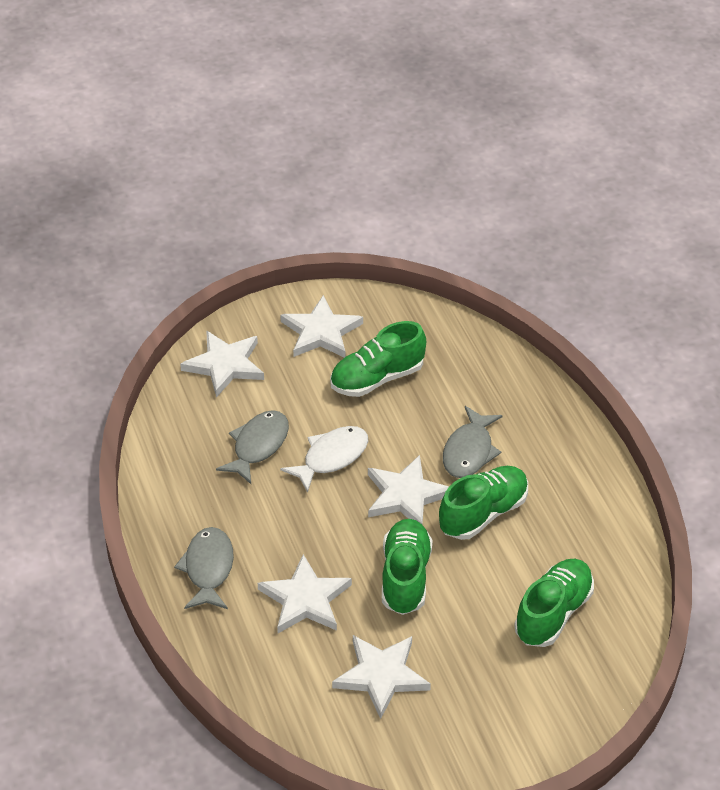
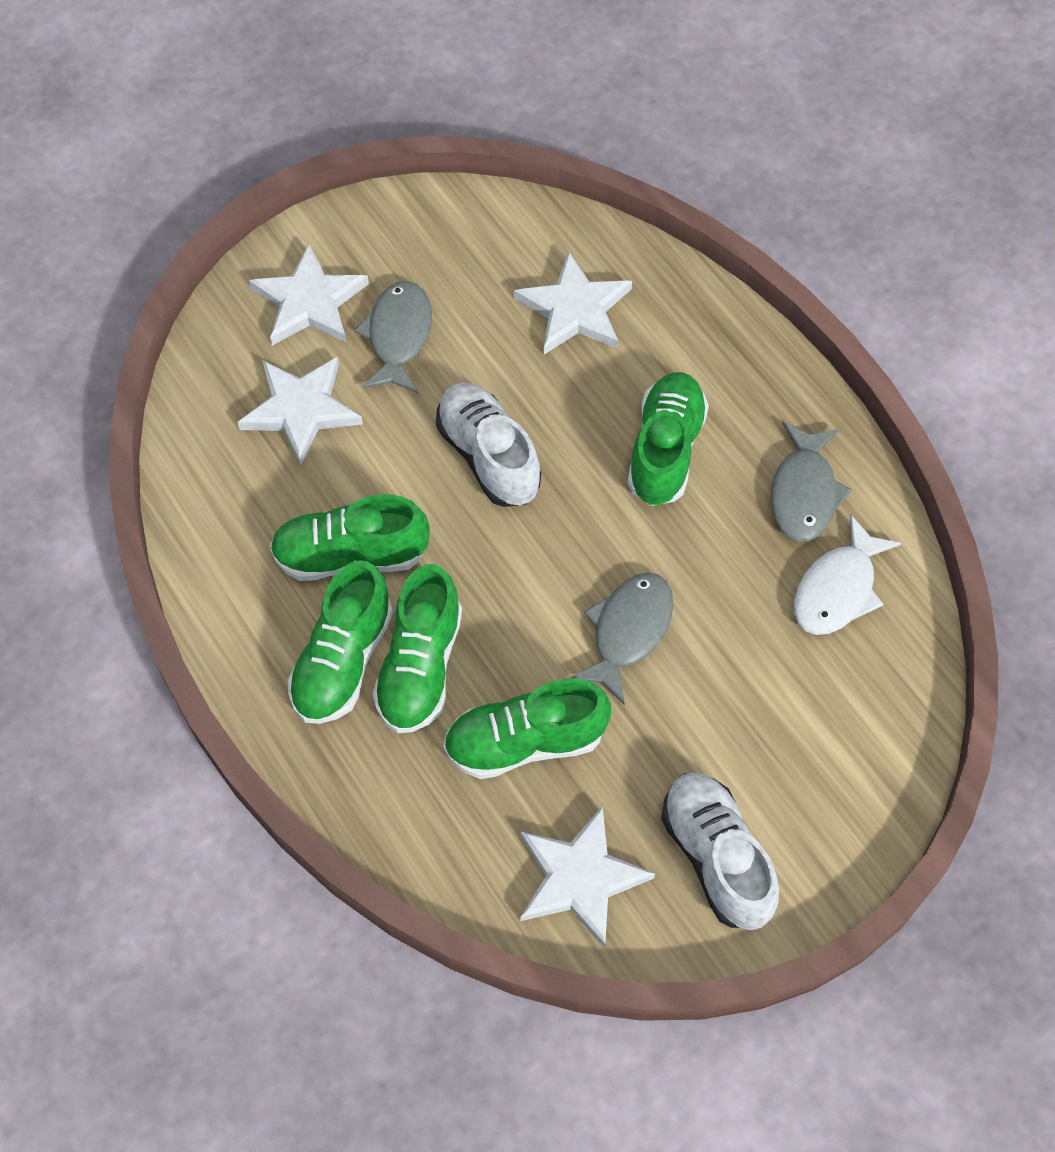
green shoe: 4 -> 5
white shoe: 0 -> 2
white star: 5 -> 4

